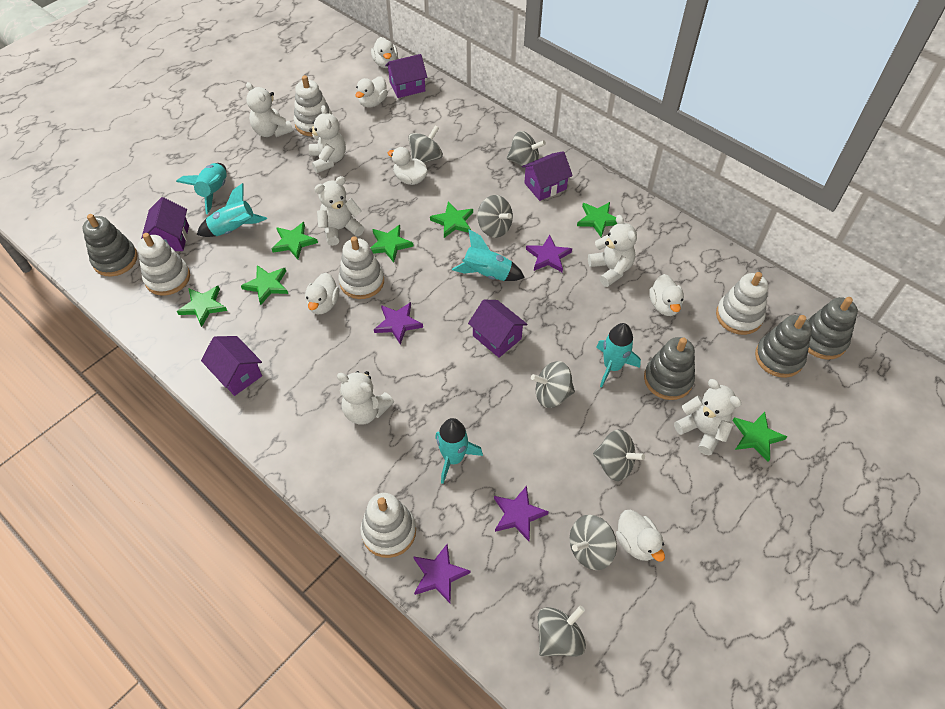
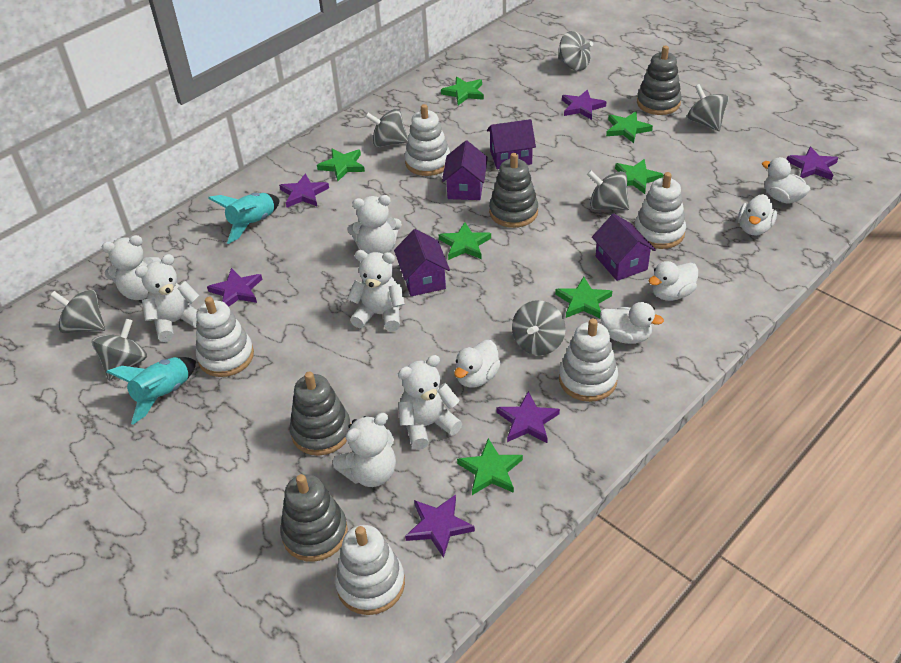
purple house: 5 -> 4
purple star: 4 -> 6
turquoise rocket: 5 -> 2
white duck: 6 -> 5

